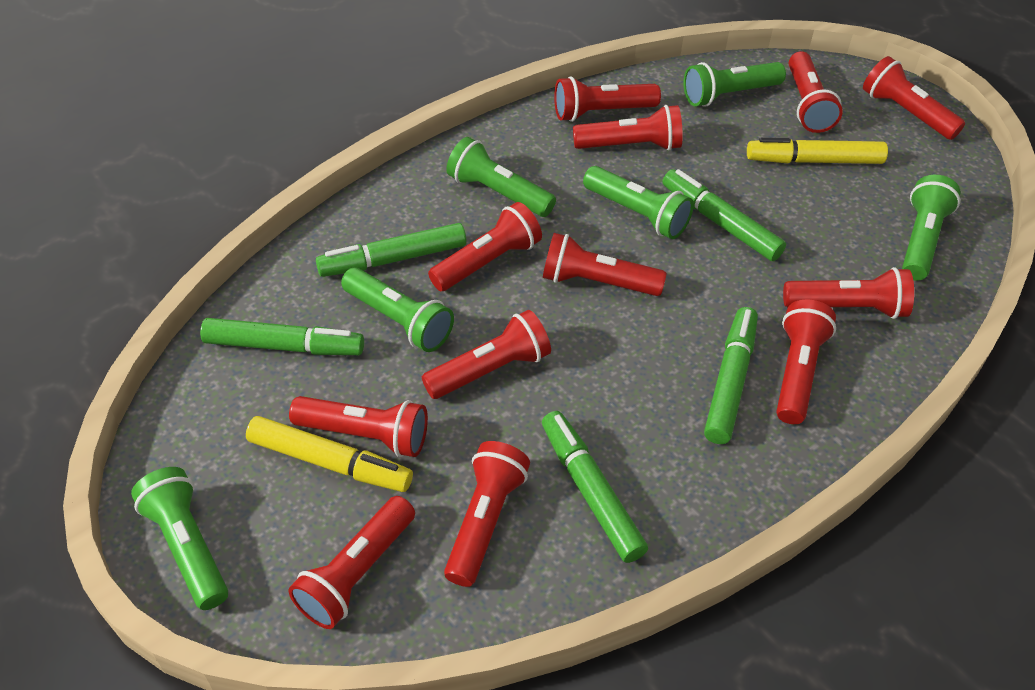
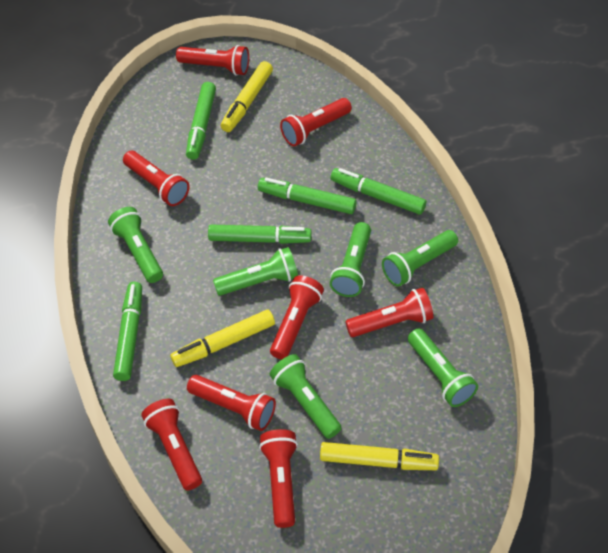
red flashlight: 12 -> 8
yellow marker: 2 -> 3

